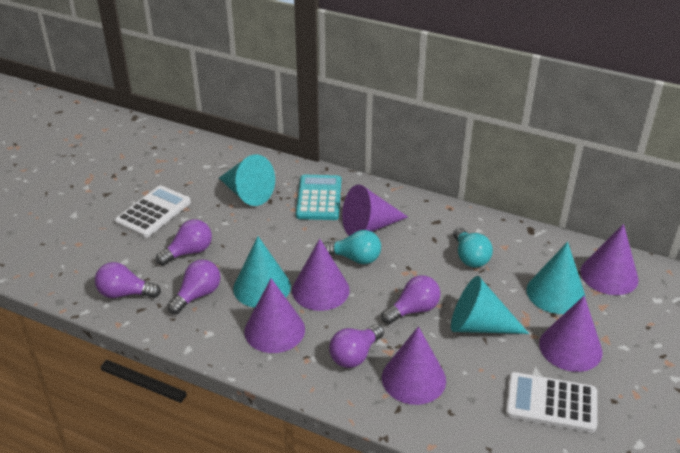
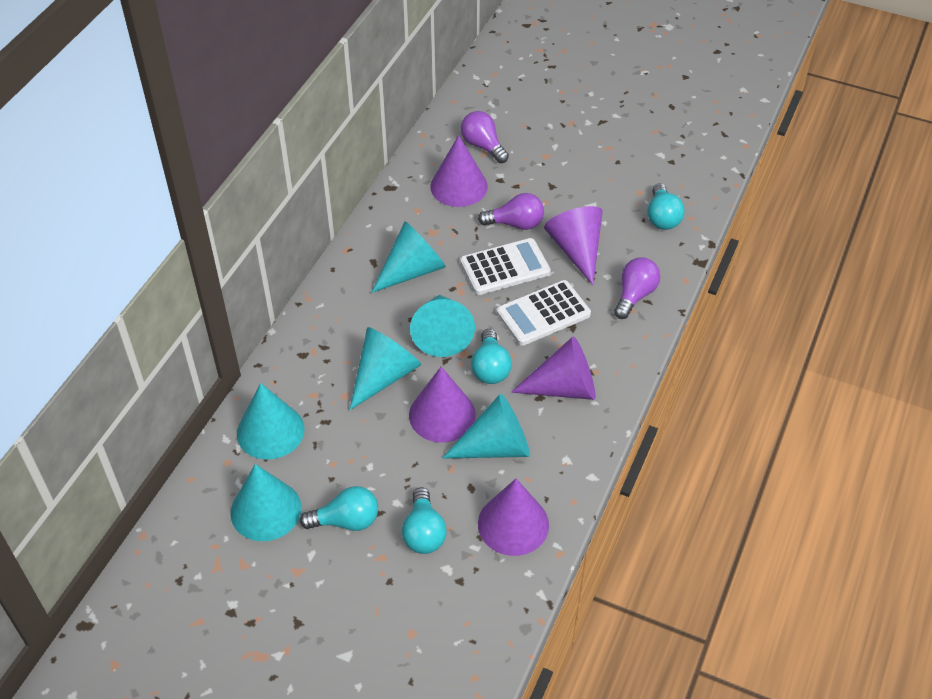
purple cone: 6 -> 5
purple light bulb: 5 -> 3
turquoise calculator: 1 -> 0
turquoise cone: 4 -> 6
turquoise light bulb: 2 -> 4

